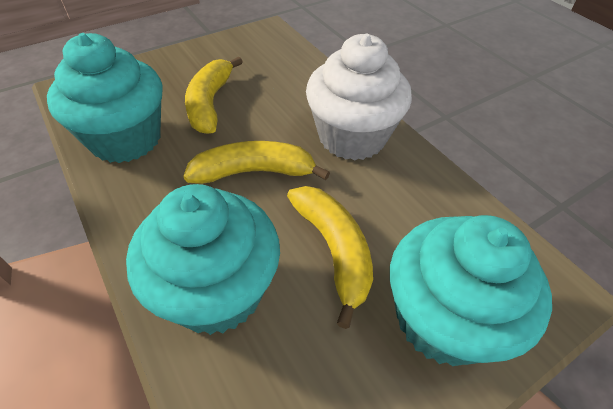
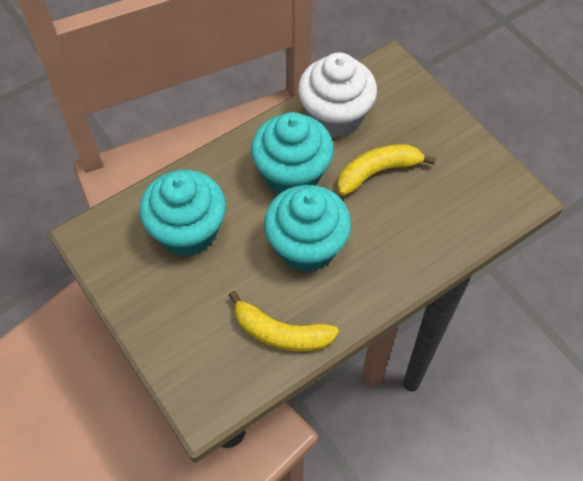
yellow banana: 3 -> 2

